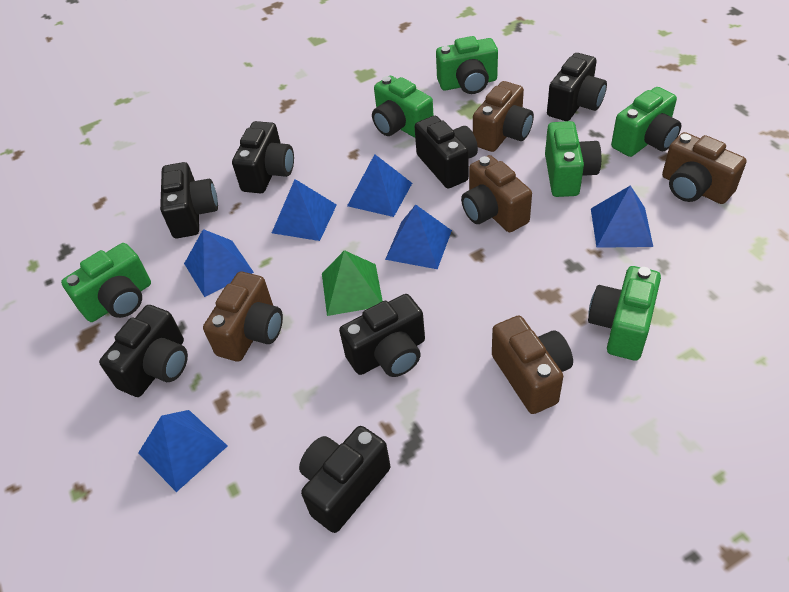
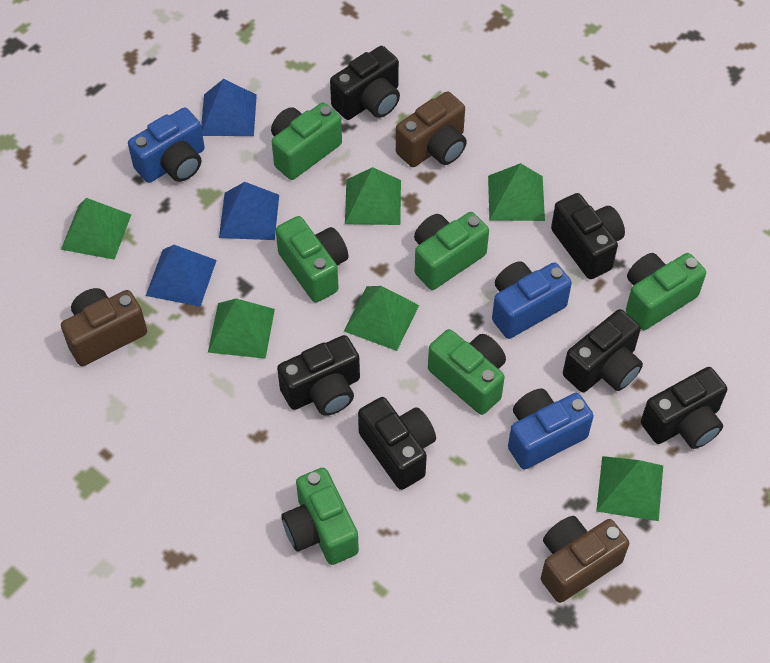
black camera: 7 -> 6
blue camera: 0 -> 3
blue pyramid: 6 -> 3
brown camera: 5 -> 3
green pyramid: 1 -> 6

